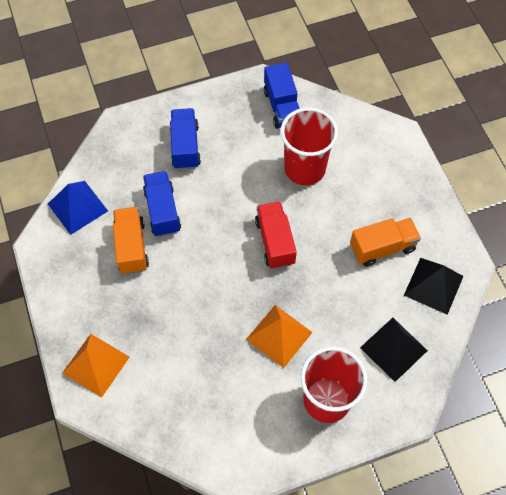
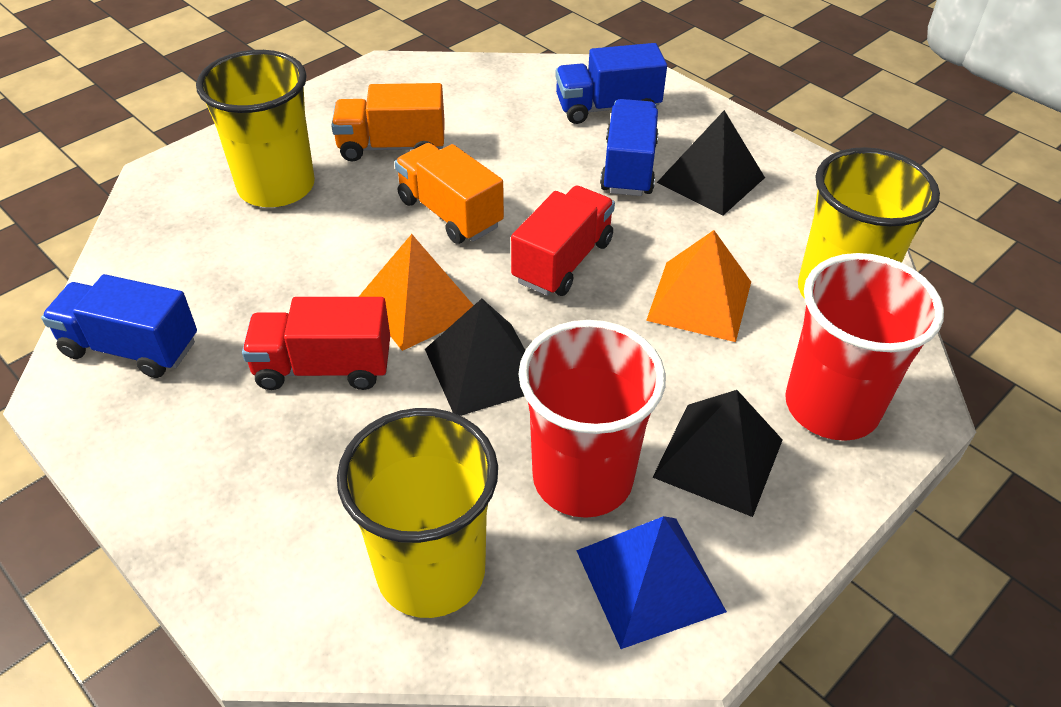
black pyramid: 2 -> 3
red truck: 1 -> 2
yellow cup: 0 -> 3

